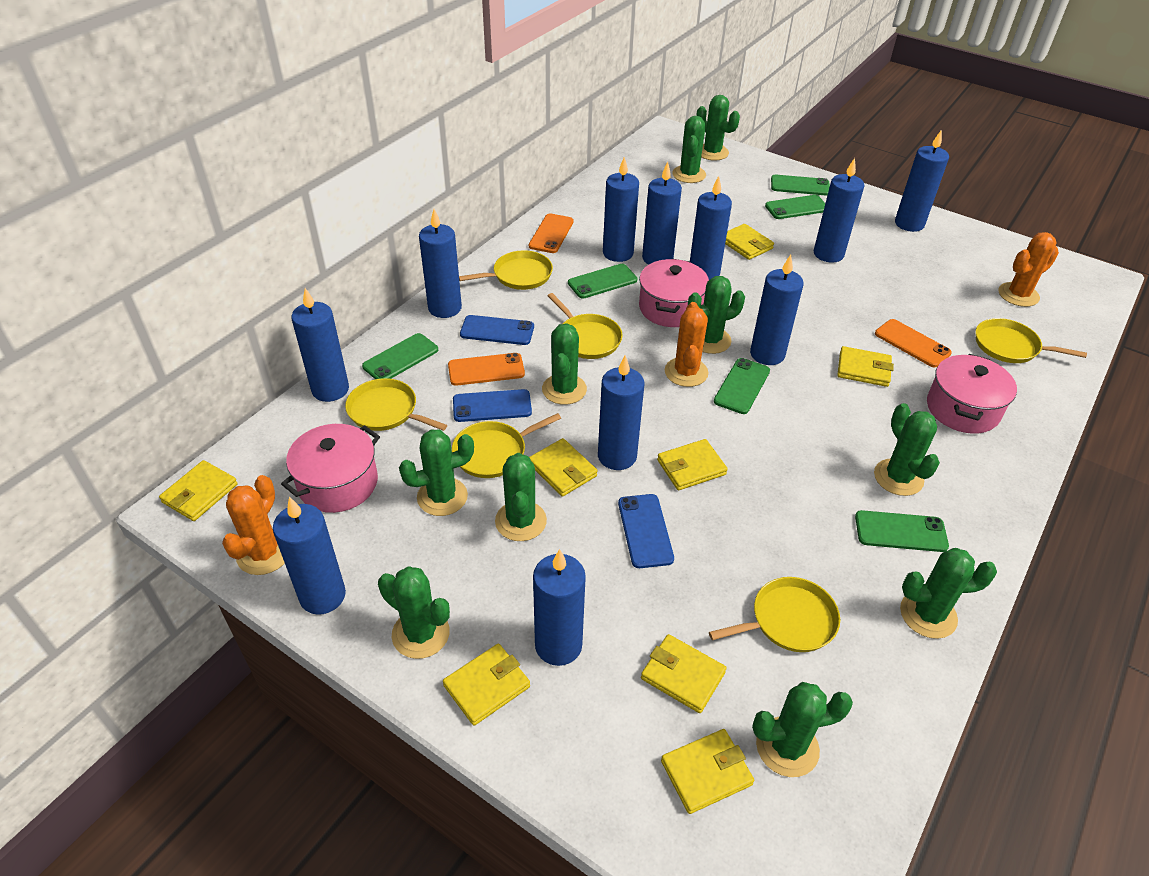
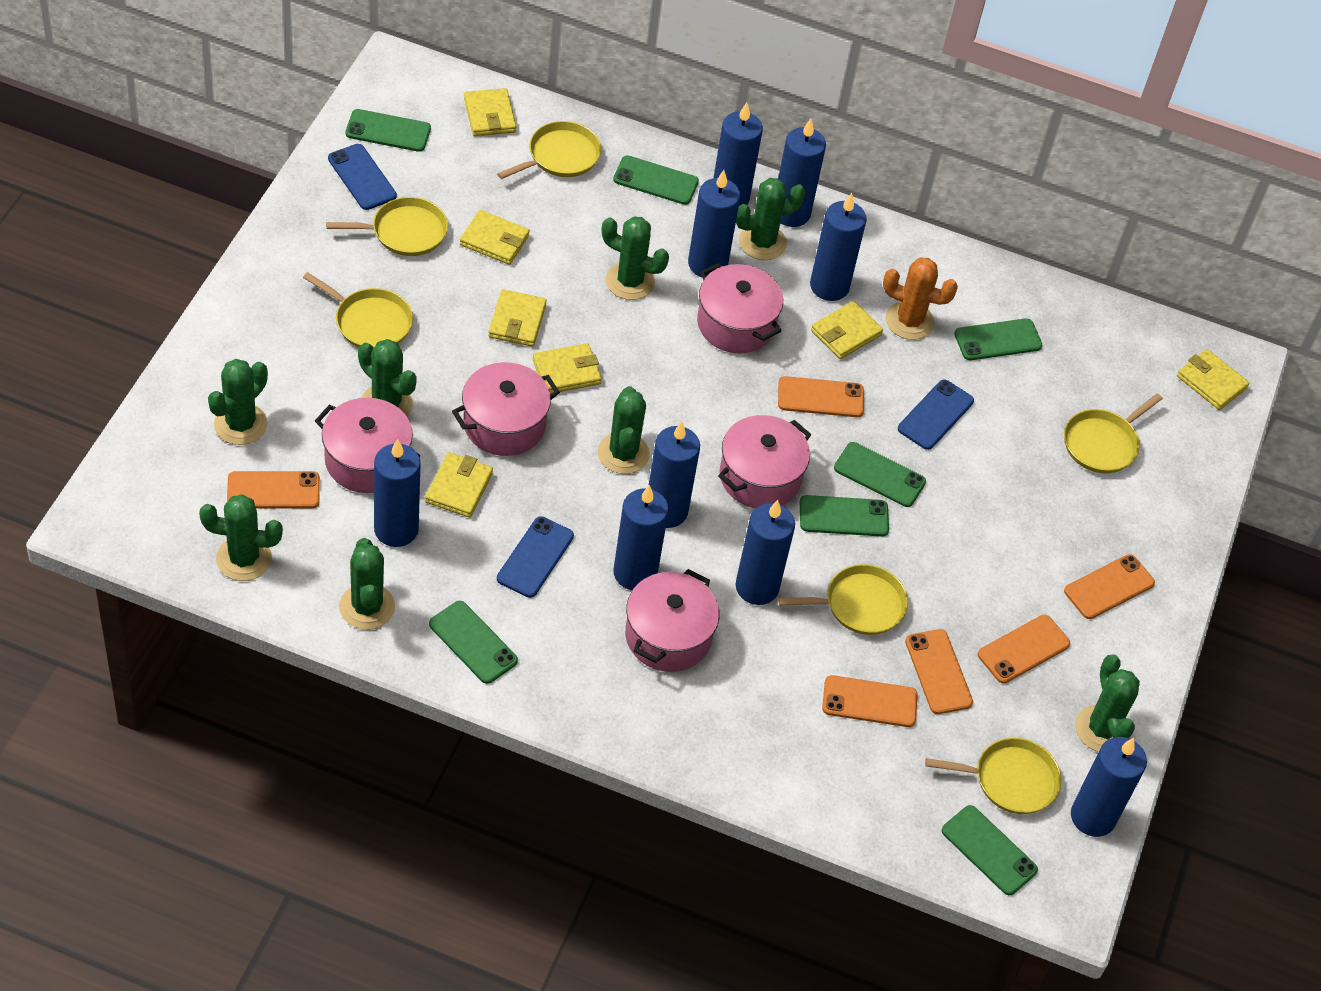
blue candle: 11 -> 9
green cactus: 10 -> 8
green phone: 6 -> 7
orange cactus: 3 -> 1
orange phone: 3 -> 6
pink pot: 3 -> 5
yellow wallet: 8 -> 7

